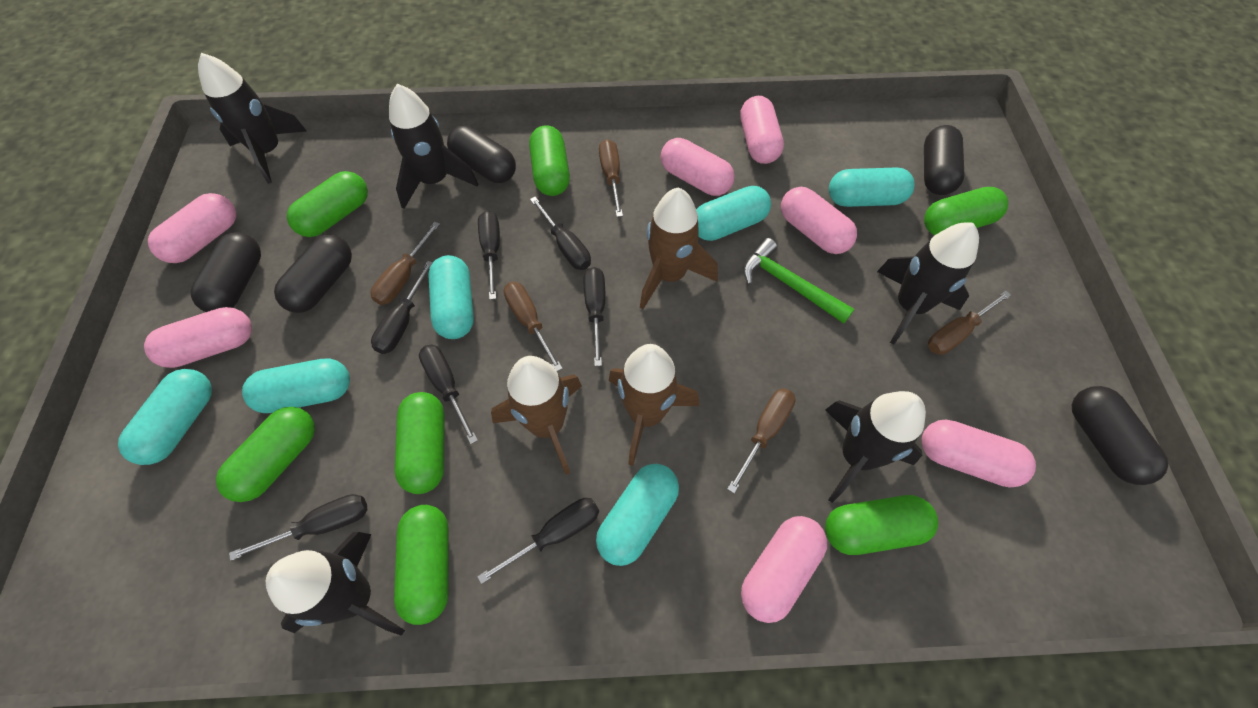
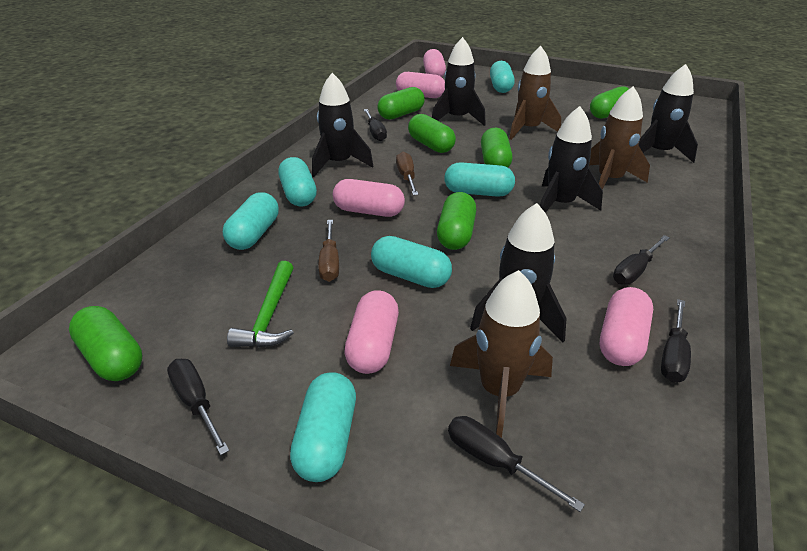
black capsule: 5 -> 0
black screwdriver: 7 -> 5
brown screwdriver: 5 -> 2
green capsule: 7 -> 6
pink capsule: 7 -> 5

